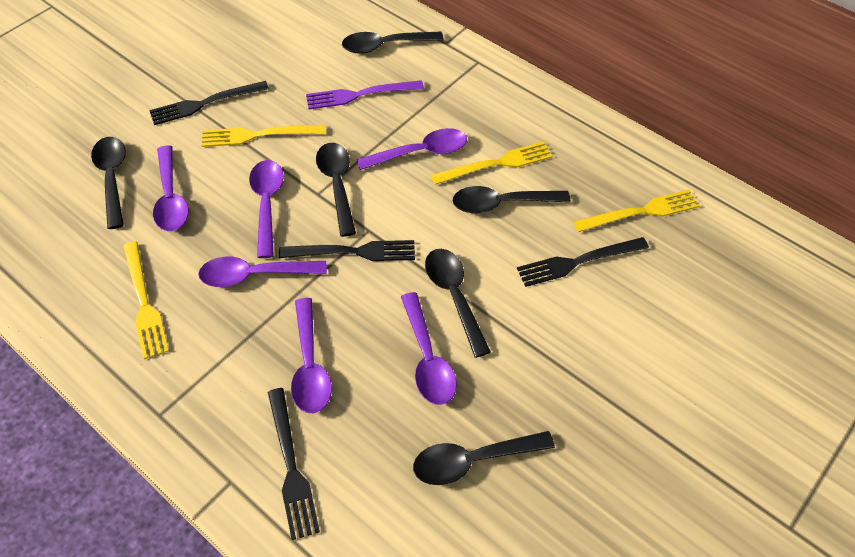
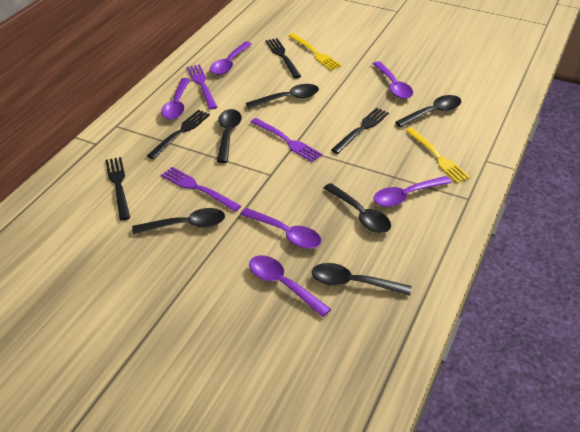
purple fork: 1 -> 3
yellow fork: 4 -> 2

